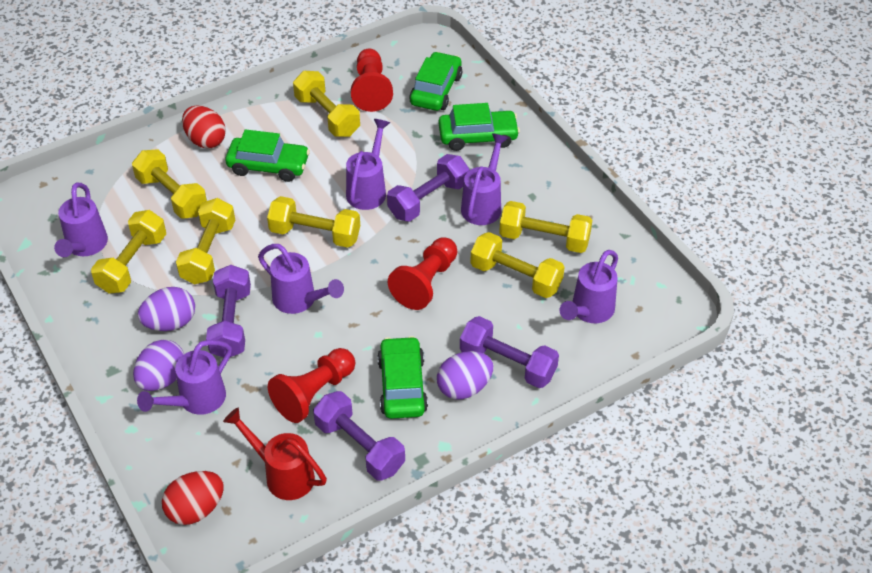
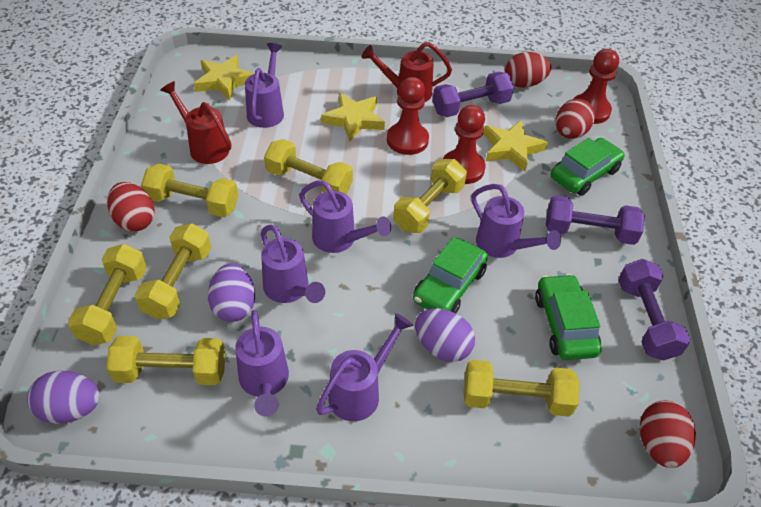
green car: 4 -> 3
purple dumbbell: 4 -> 3
red egg: 2 -> 4
red watering can: 1 -> 2
yellow star: 0 -> 3

